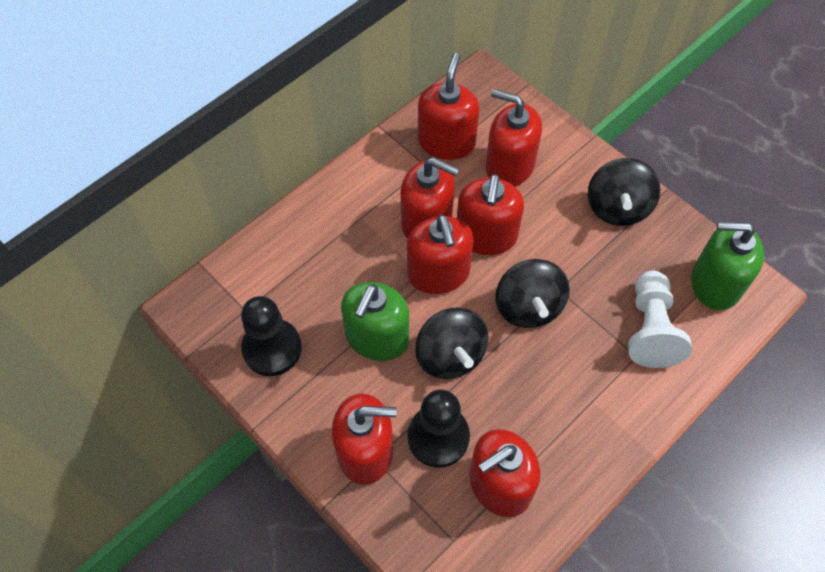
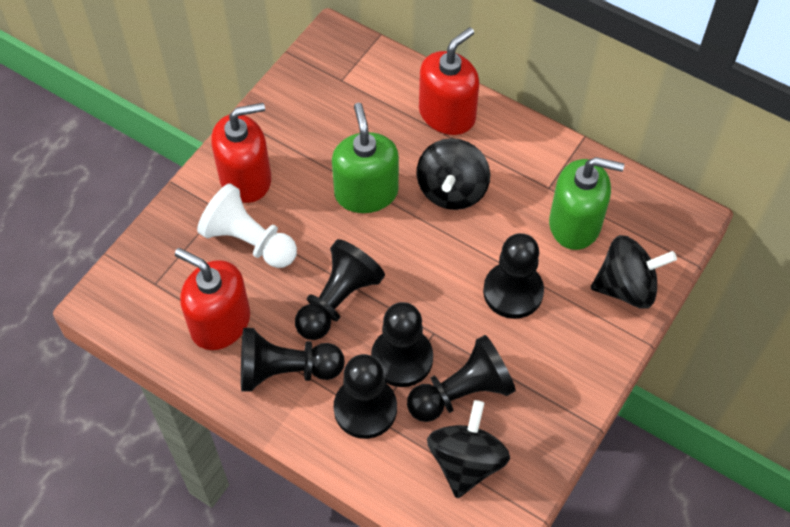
black pawn: 2 -> 6
red soap dispenser: 7 -> 3

